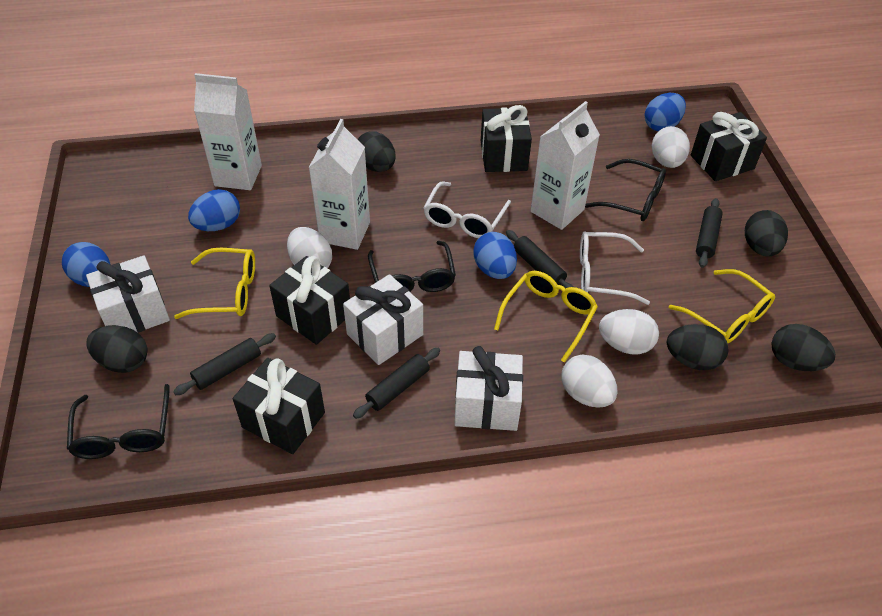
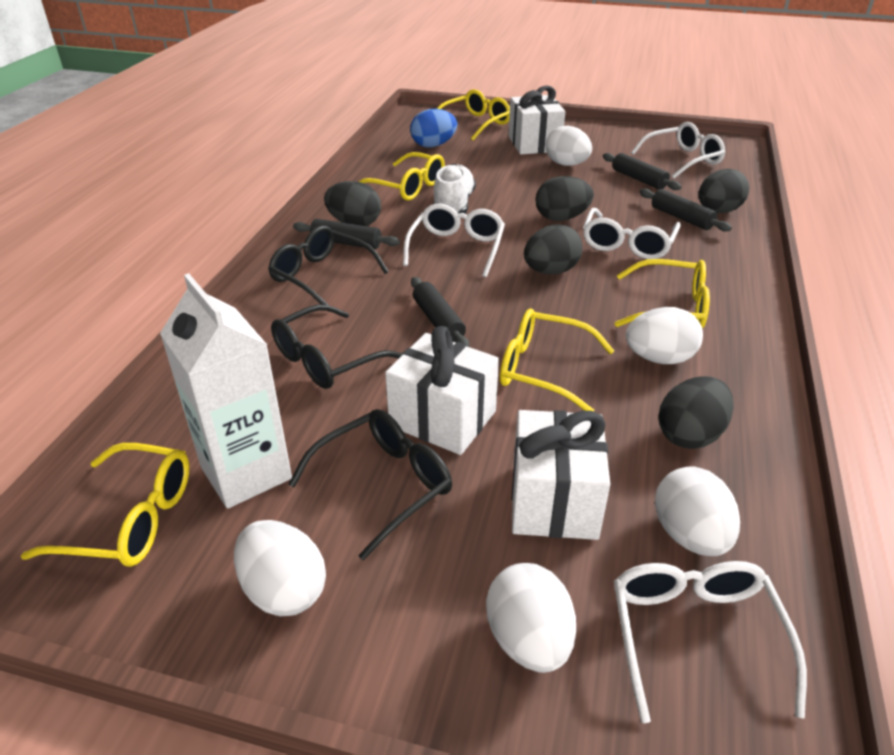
black gift: 4 -> 0
blue egg: 4 -> 1
white carton: 3 -> 1
white egg: 4 -> 5
white glasses: 2 -> 4
white shoe: 0 -> 1
yellow glasses: 3 -> 5

